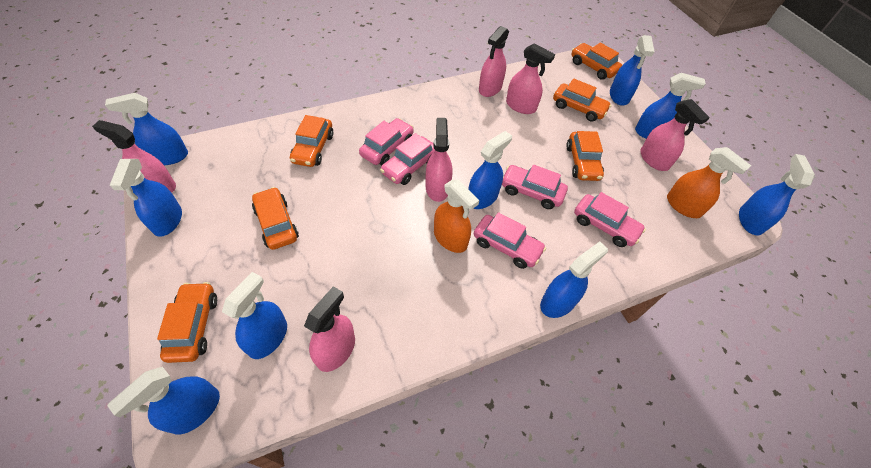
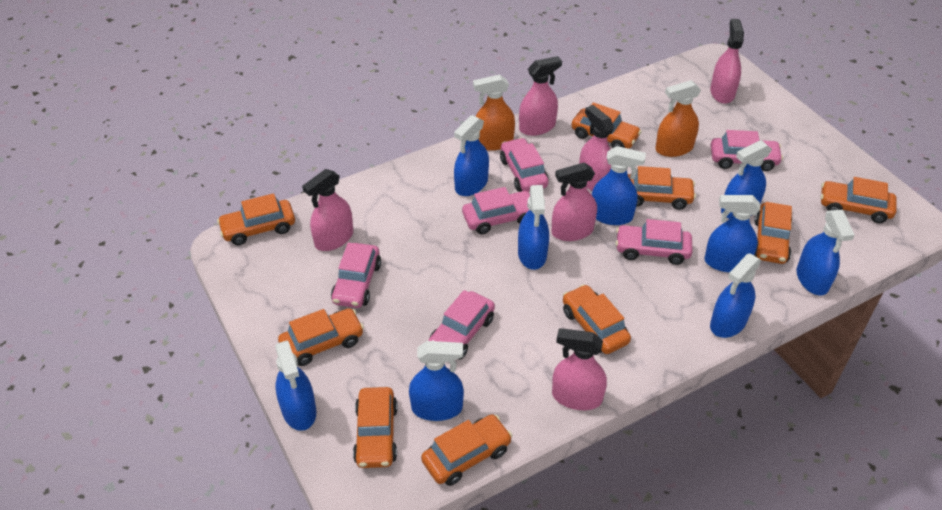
orange car: 6 -> 9
pink car: 5 -> 6

